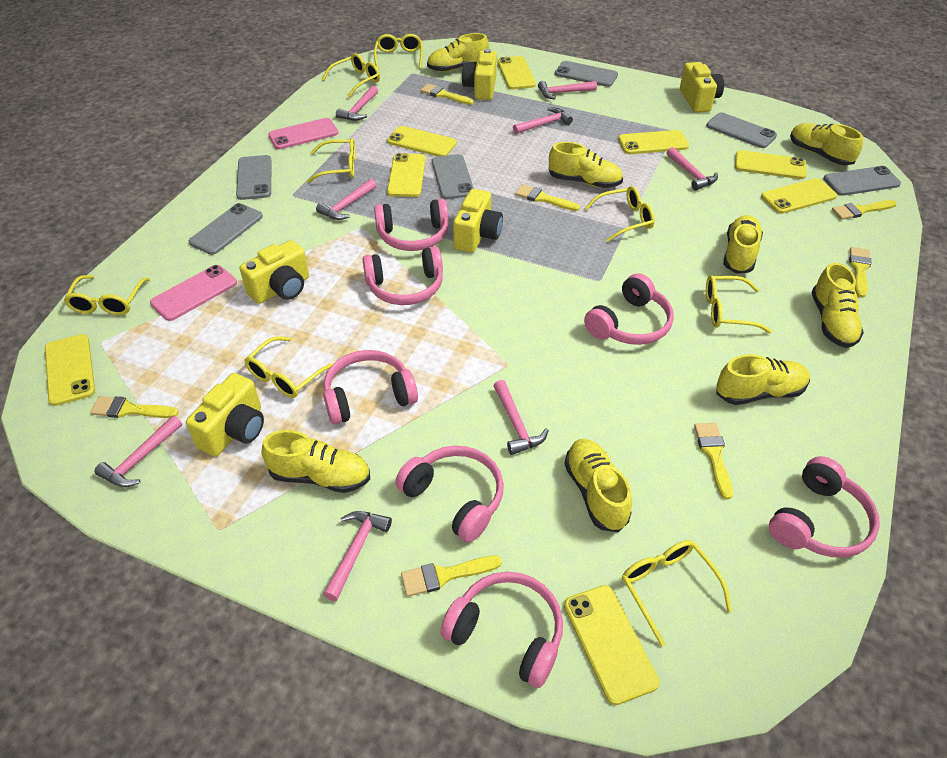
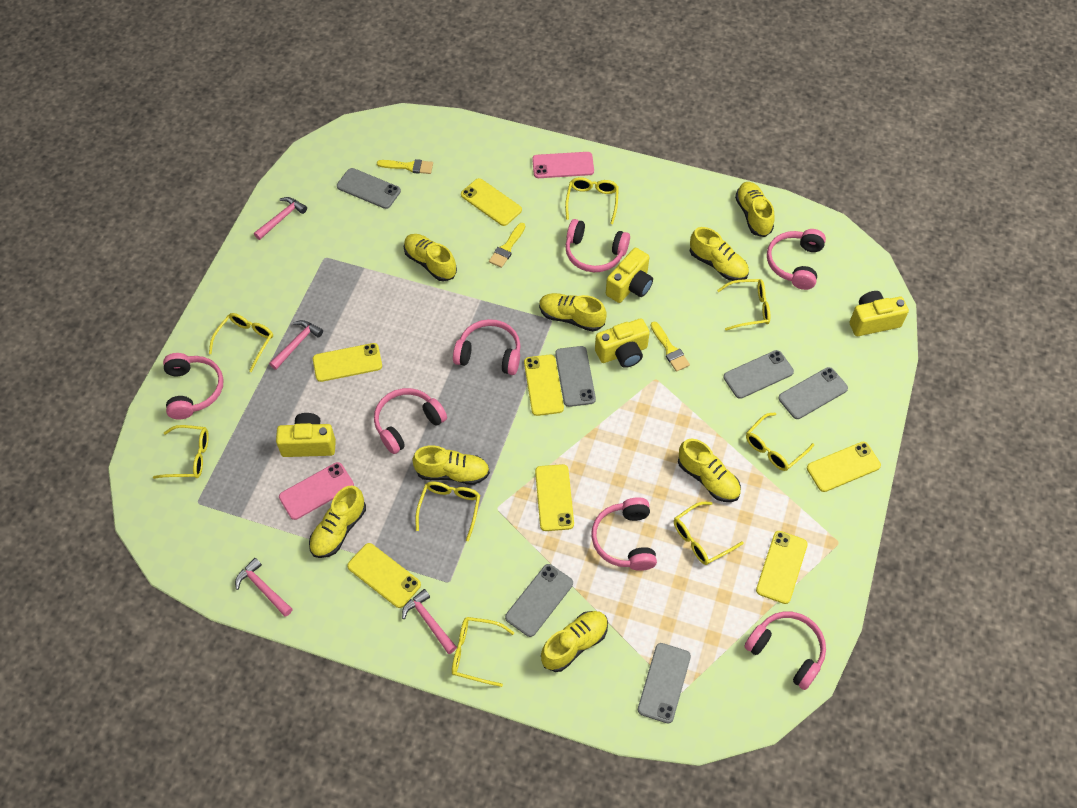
pink hammer: 8 -> 4
yellow brush: 7 -> 3
yellow camera: 5 -> 4
yellow phone: 8 -> 7

